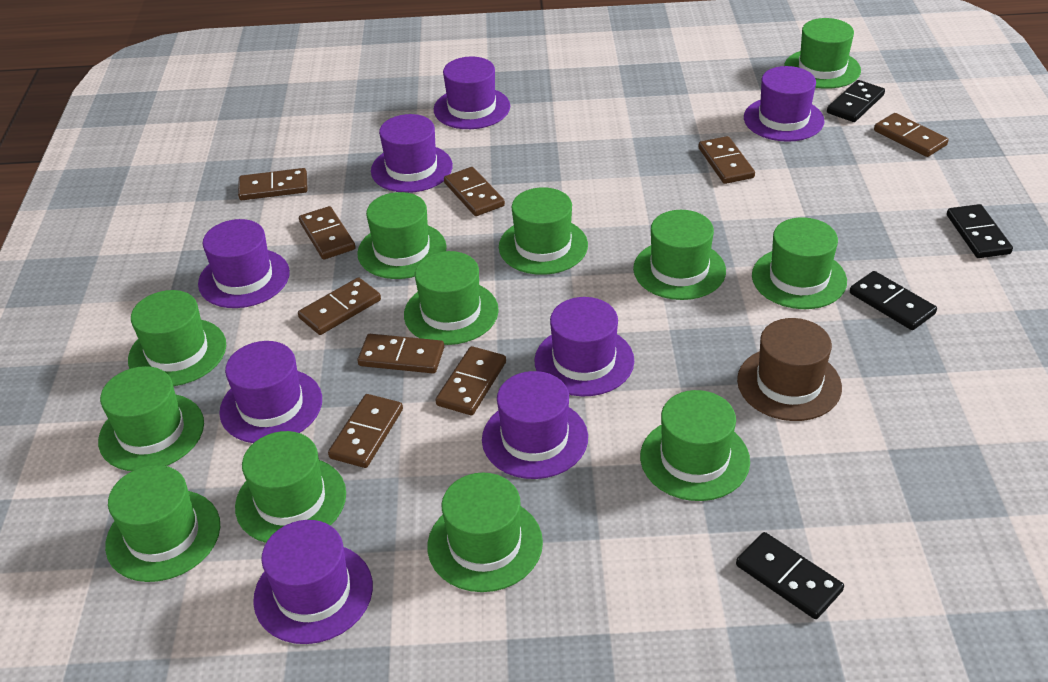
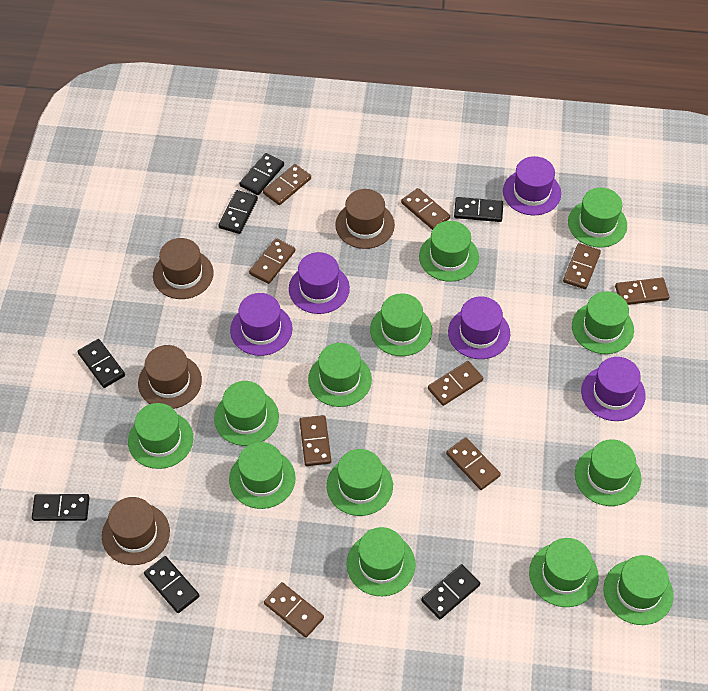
black domino: 4 -> 7
brown hat: 1 -> 4
green hat: 12 -> 13
purple hat: 8 -> 5

